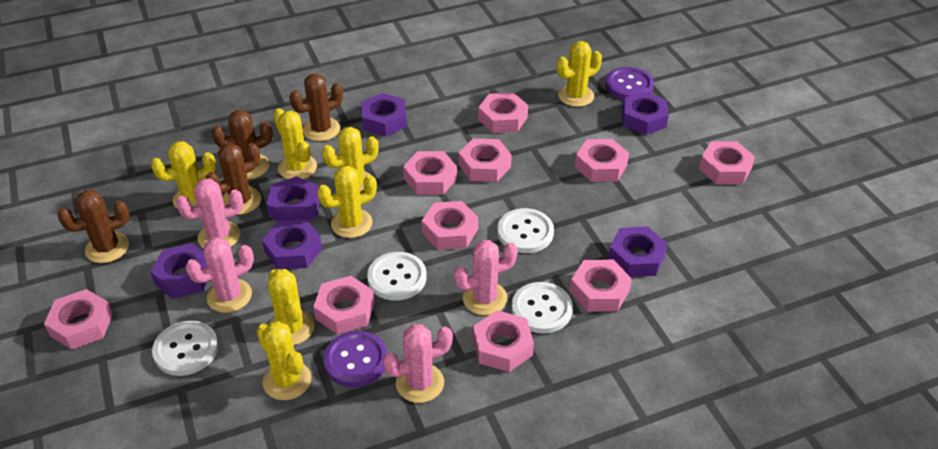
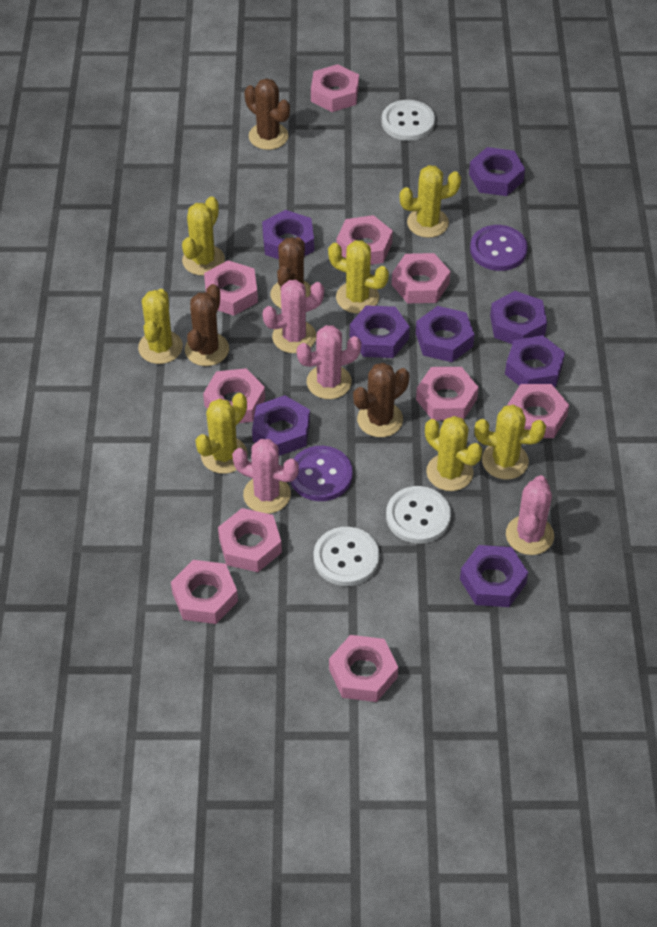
purple nut: 6 -> 8
white button: 4 -> 3

